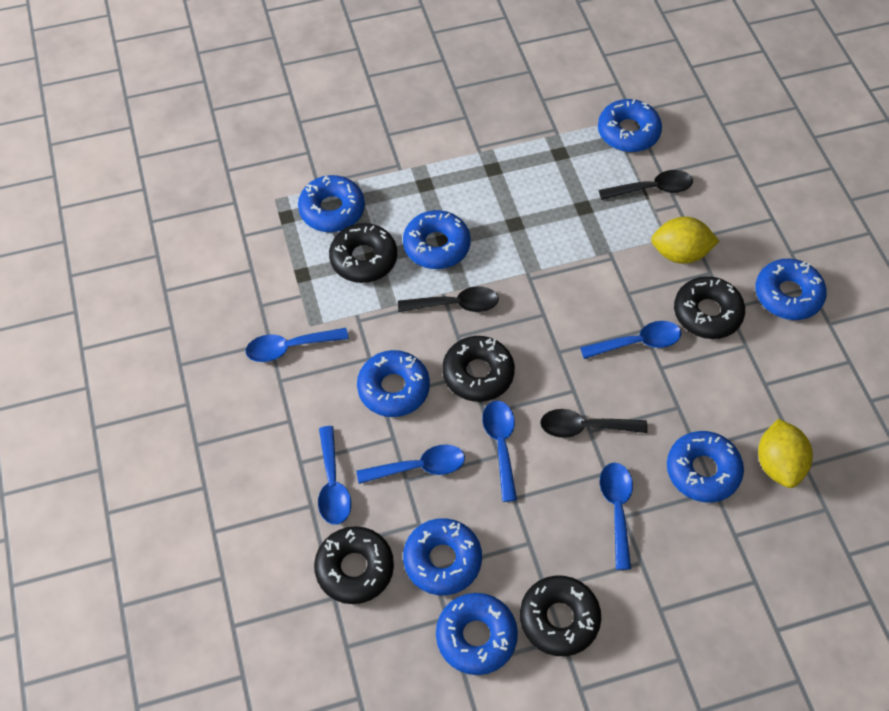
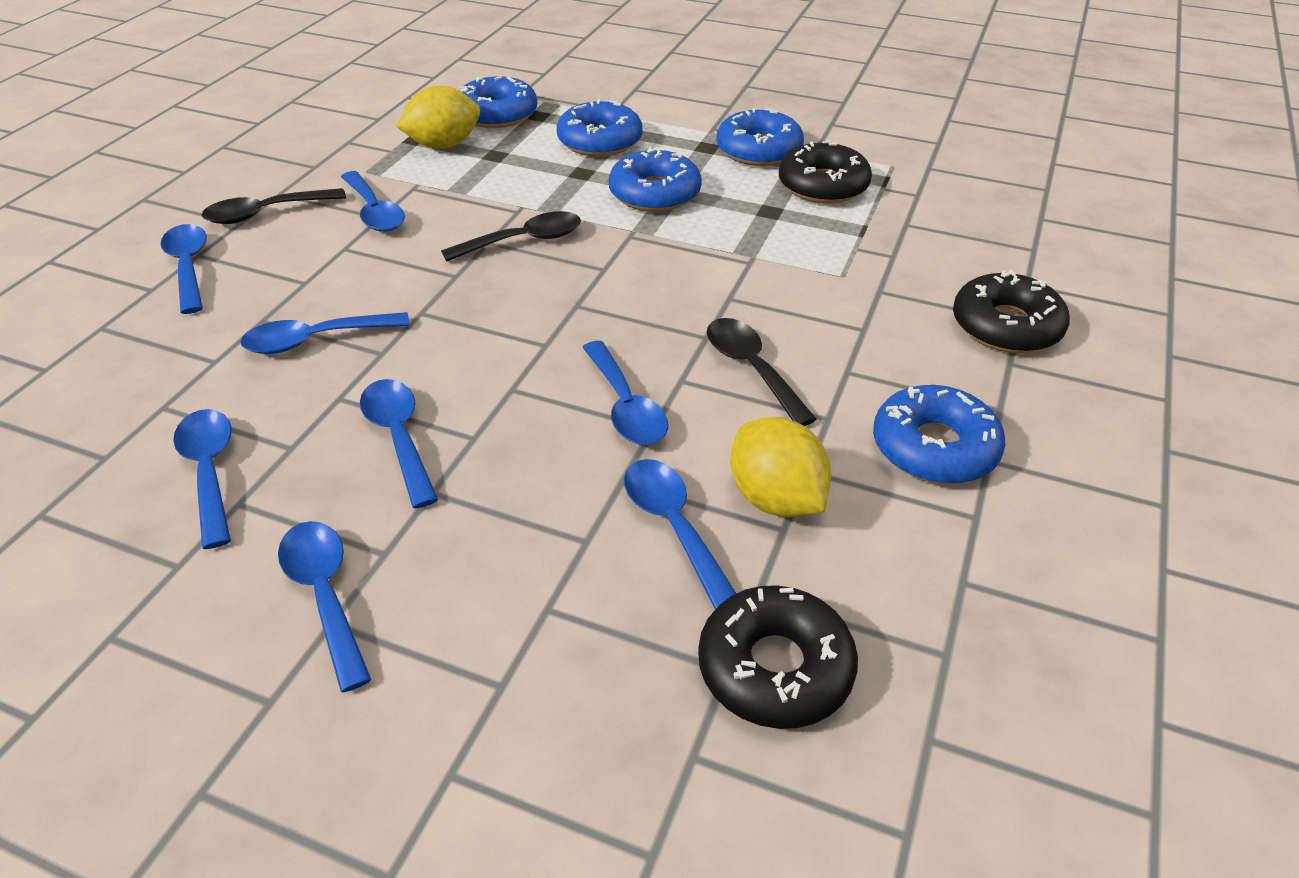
black donut: 5 -> 3
blue donut: 8 -> 5
blue spoon: 6 -> 8

